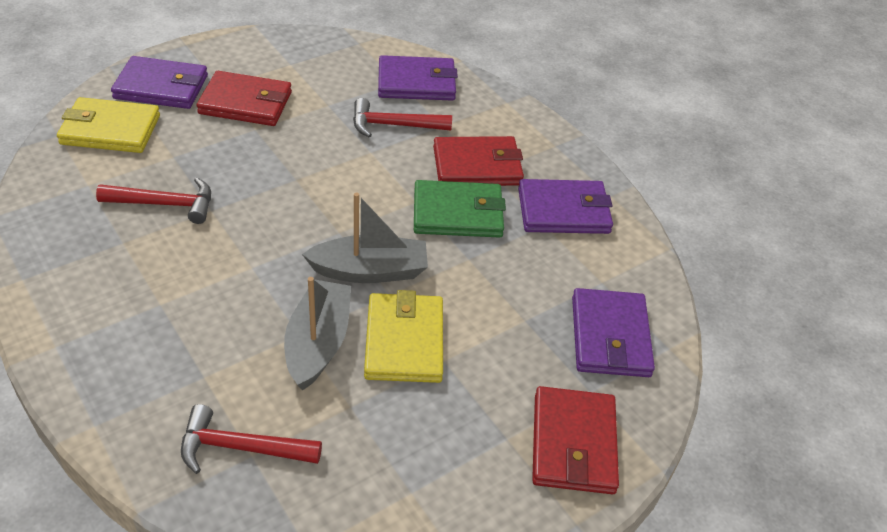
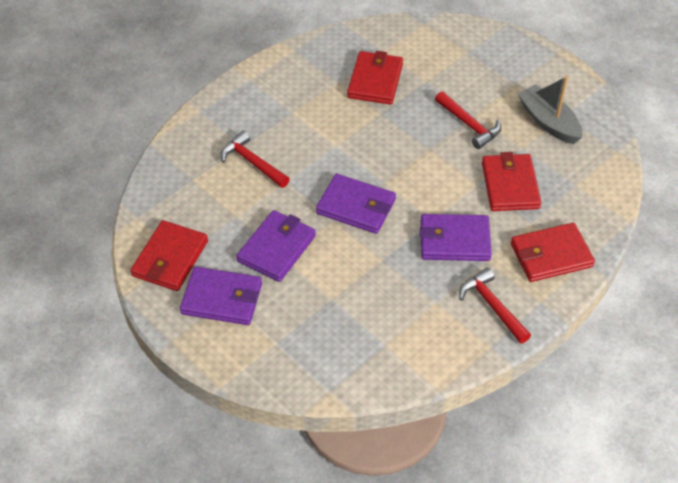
green wallet: 1 -> 0
grey boat: 2 -> 1
red wallet: 3 -> 4
yellow wallet: 2 -> 0

